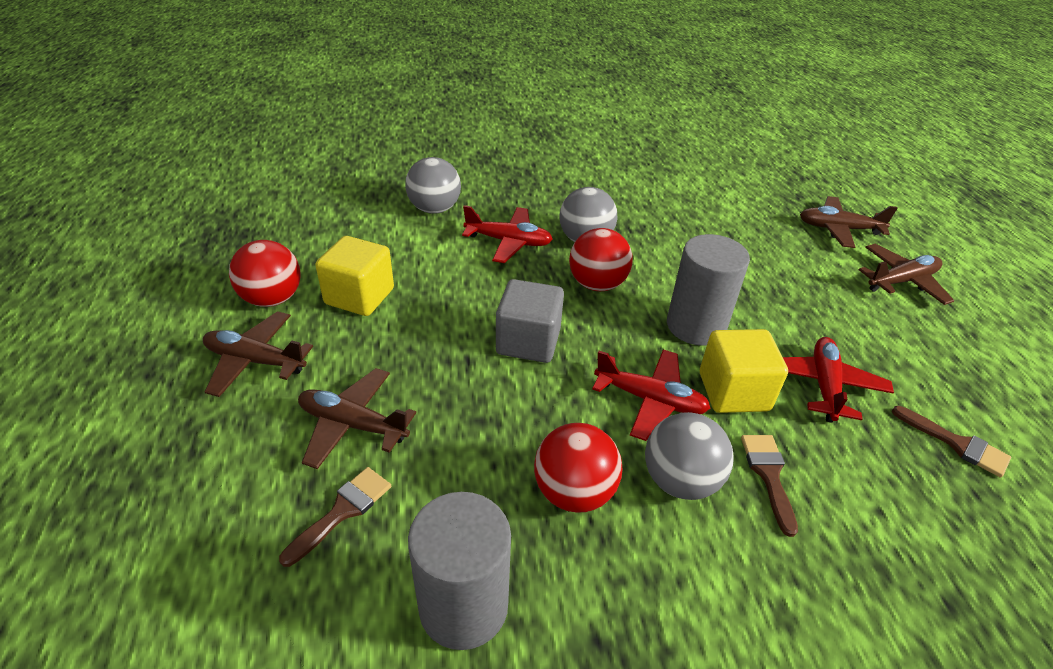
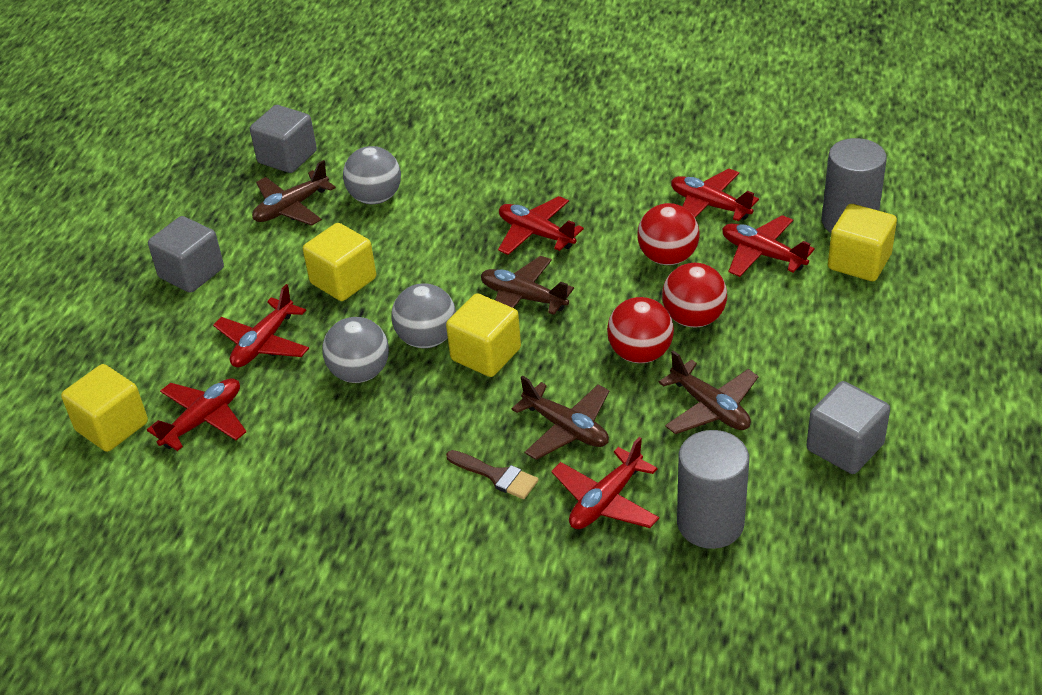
brown brush: 3 -> 1
grey cube: 1 -> 3
red plane: 3 -> 6
yellow cube: 2 -> 4

